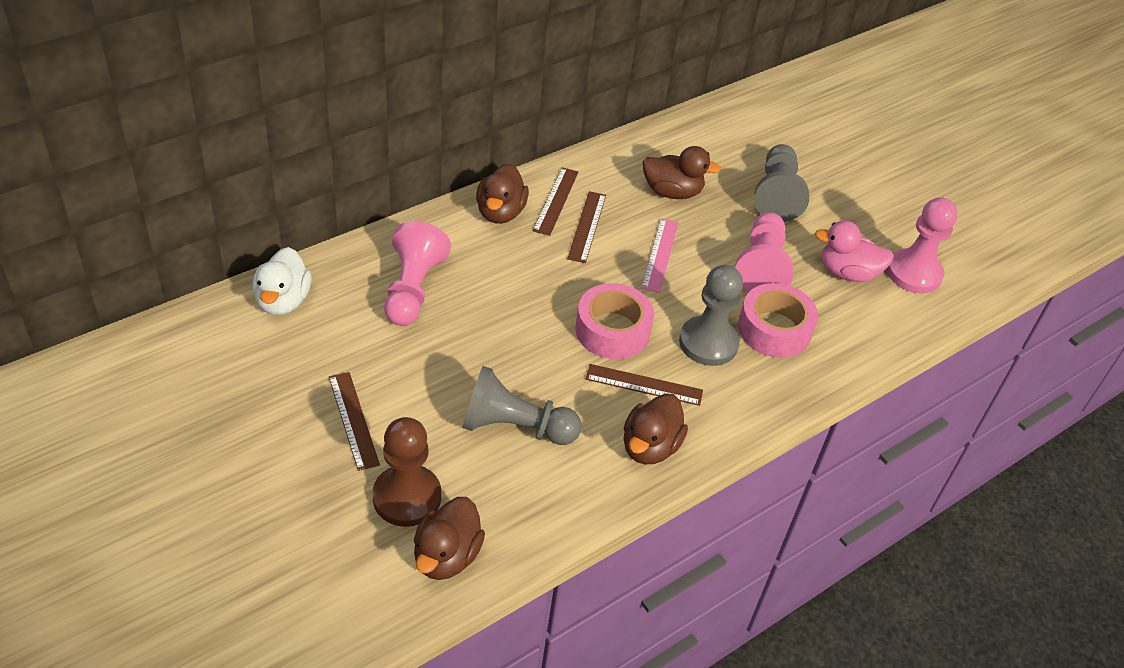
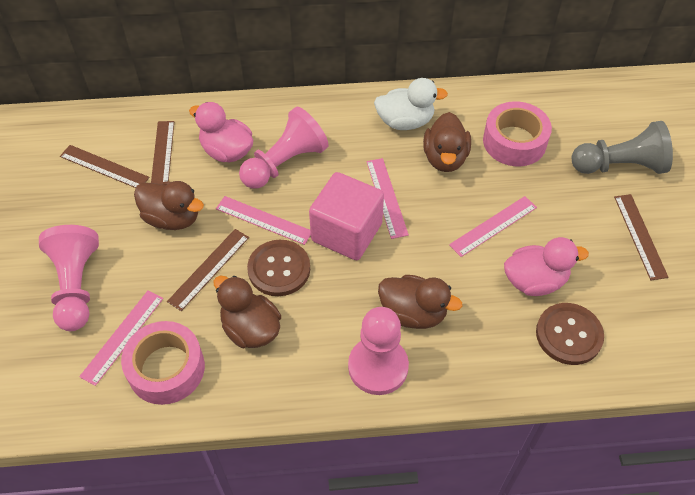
brown button: 0 -> 2
brown pawn: 1 -> 0
grey pawn: 3 -> 1
pink cube: 0 -> 1
pink duck: 1 -> 2
pink ruler: 1 -> 4

